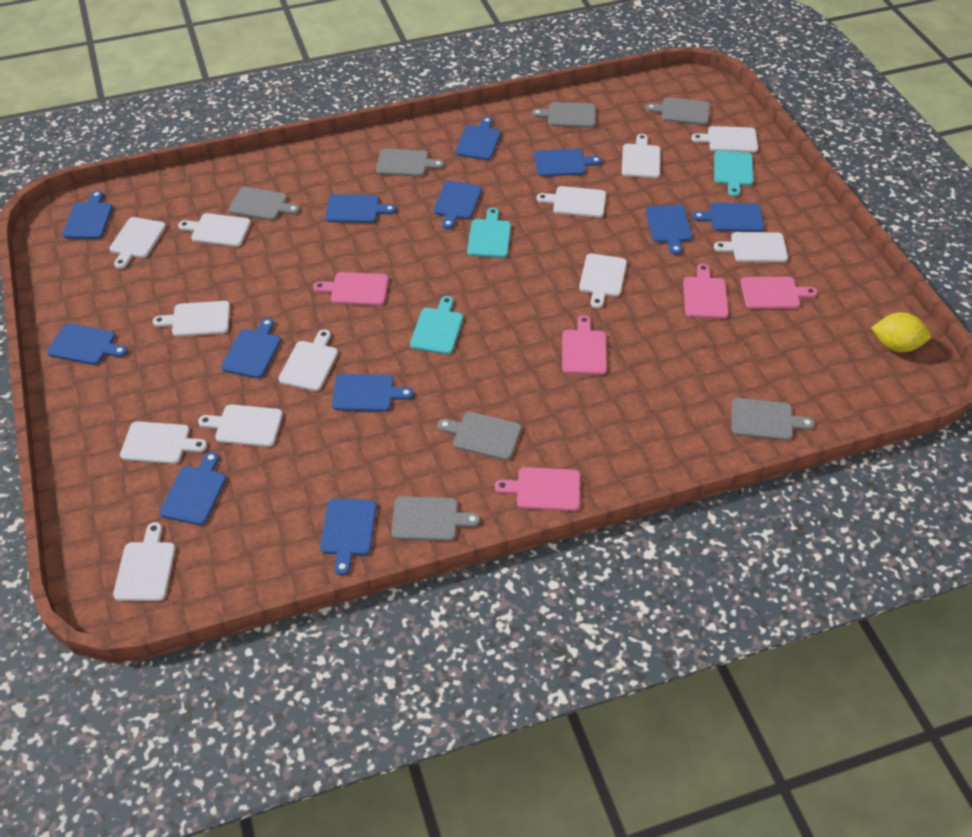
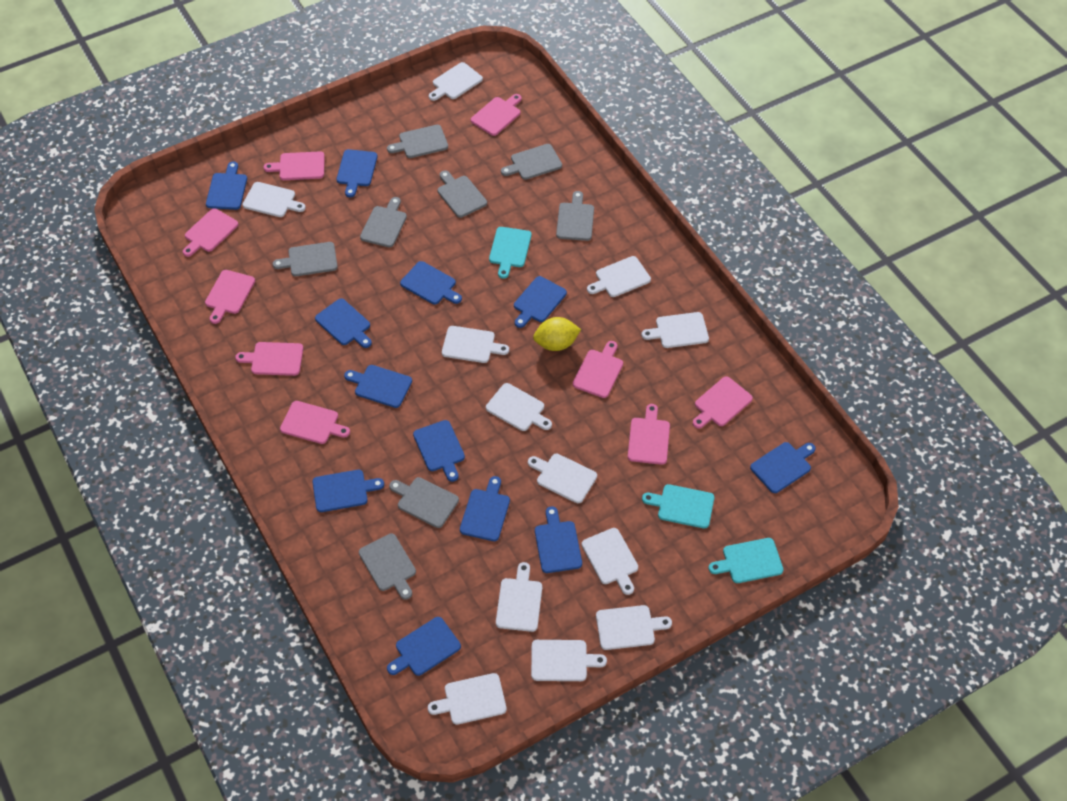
grey cutting board: 7 -> 8
pink cutting board: 5 -> 9

